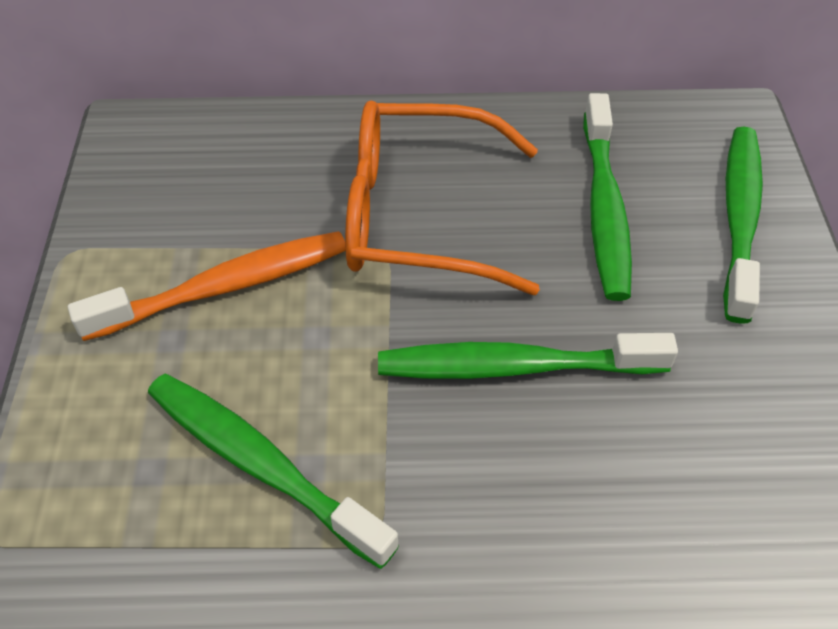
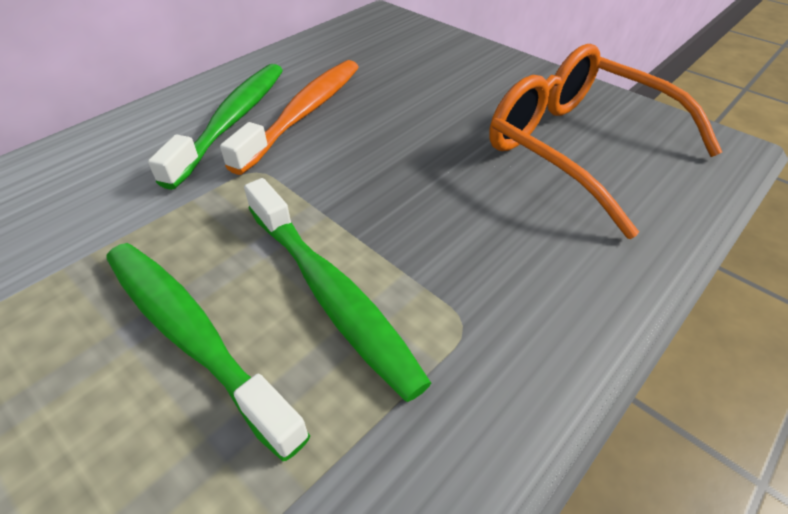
green toothbrush: 4 -> 3

